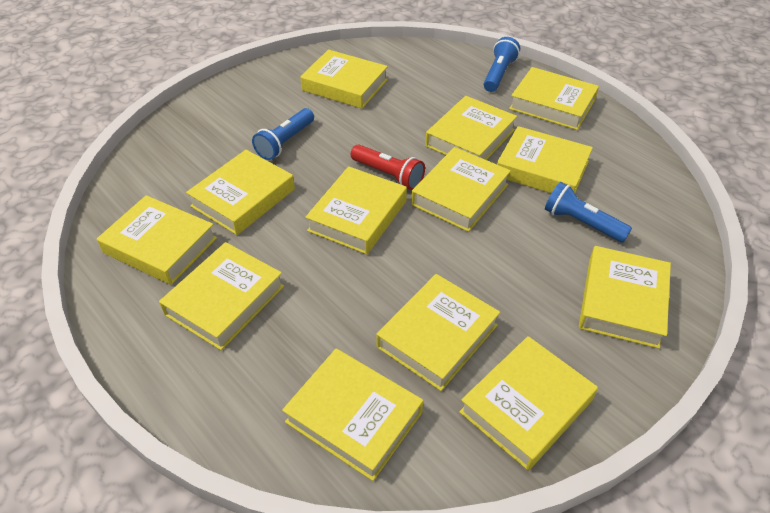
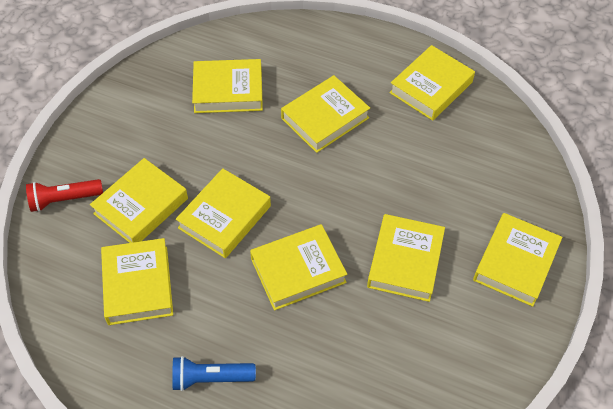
blue flashlight: 3 -> 1
yellow book: 13 -> 9

